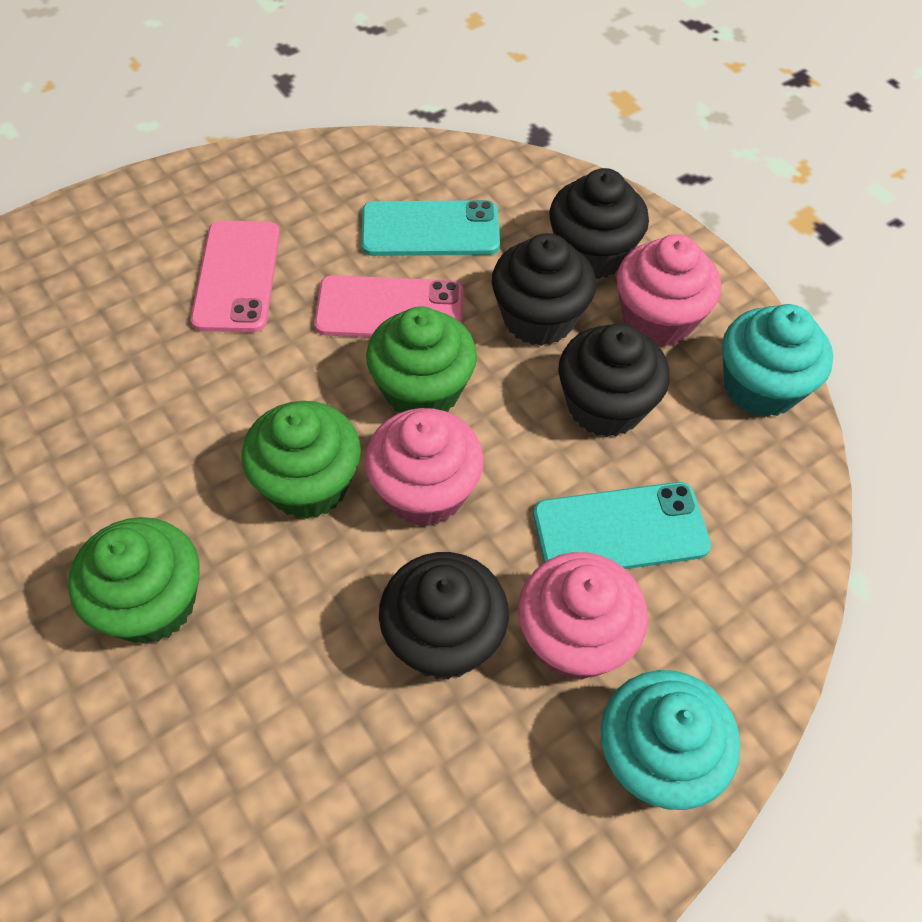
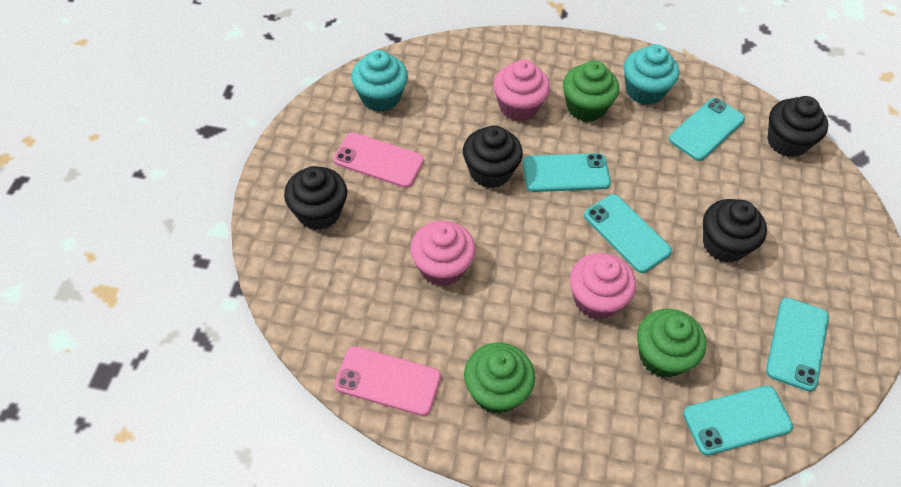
turquoise phone: 2 -> 5

